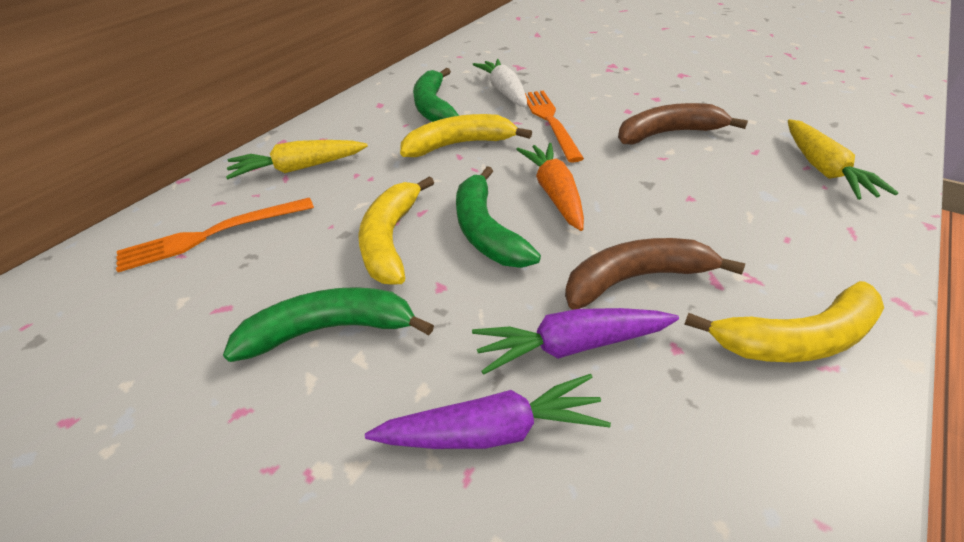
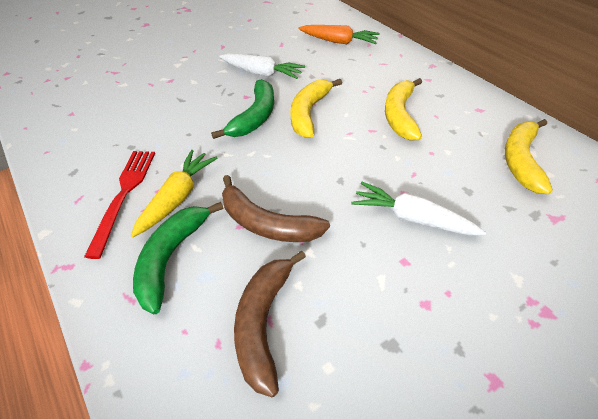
green banana: 3 -> 2
orange fork: 2 -> 0
purple carrot: 2 -> 0
red fork: 0 -> 1
white carrot: 1 -> 2
yellow carrot: 2 -> 1

